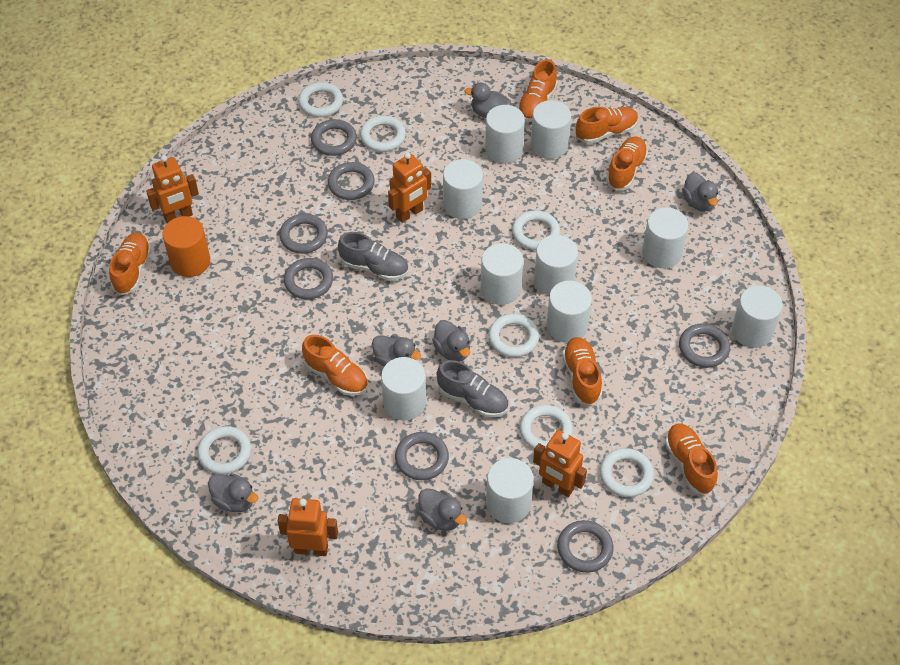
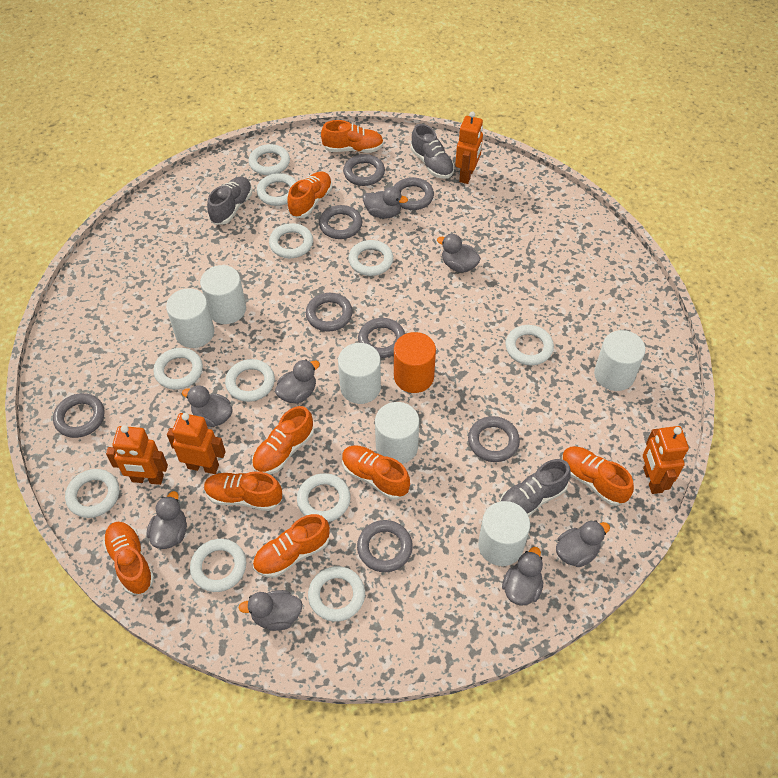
grey duck: 6 -> 8
grey ring: 7 -> 8
grey shoe: 2 -> 3
orange shoe: 7 -> 8
white cylinder: 10 -> 6
white ring: 7 -> 11

